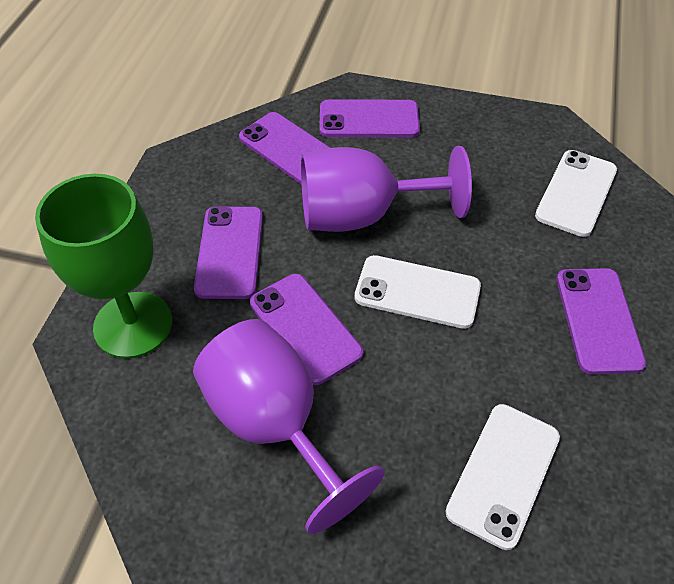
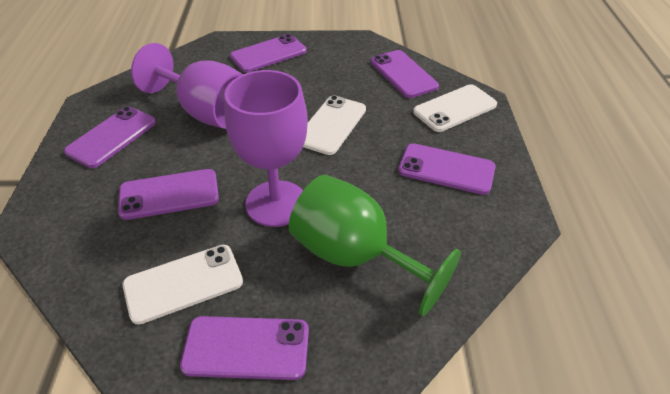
purple phone: 5 -> 6

